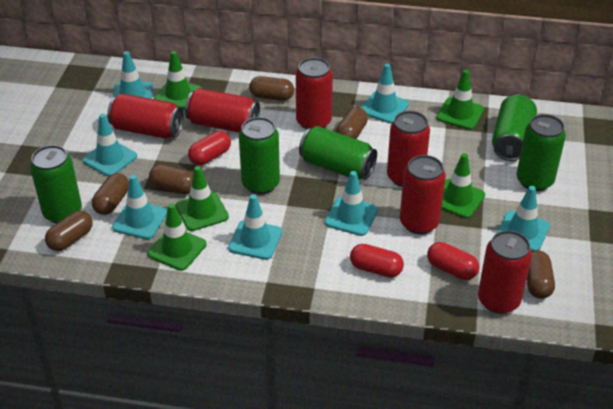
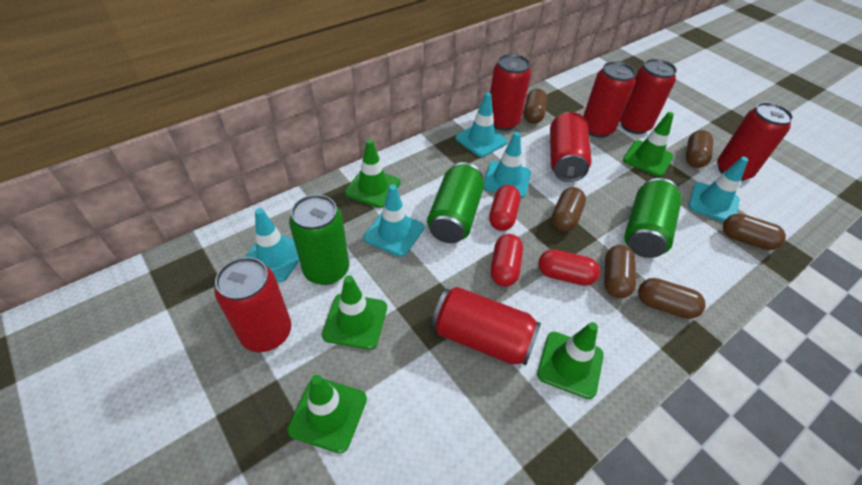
green can: 5 -> 3
red can: 6 -> 7
turquoise traffic cone: 7 -> 5

